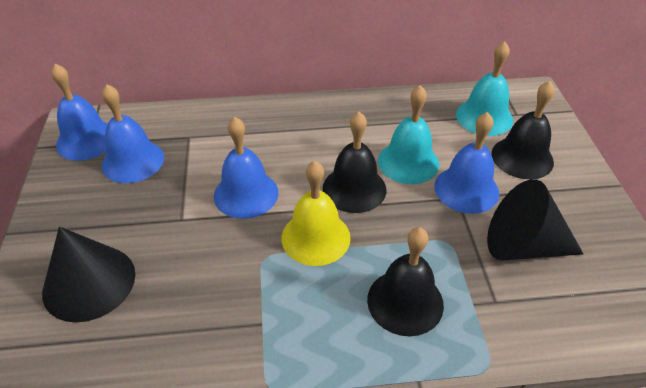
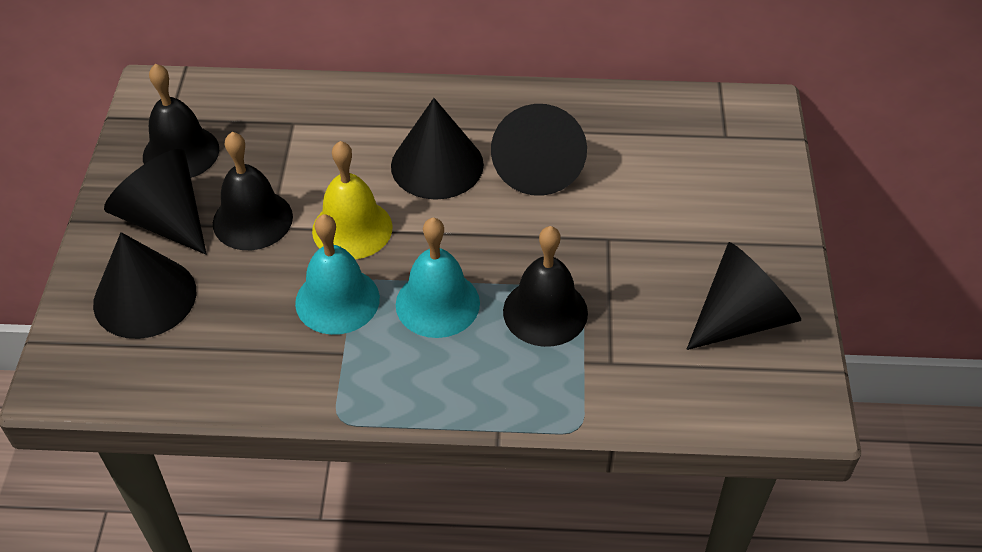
black cone: 2 -> 5
blue bell: 4 -> 0

